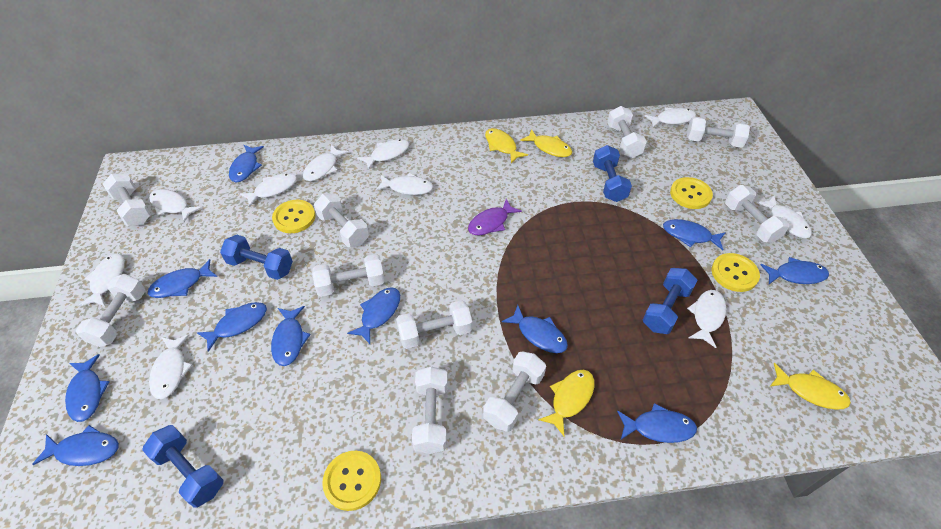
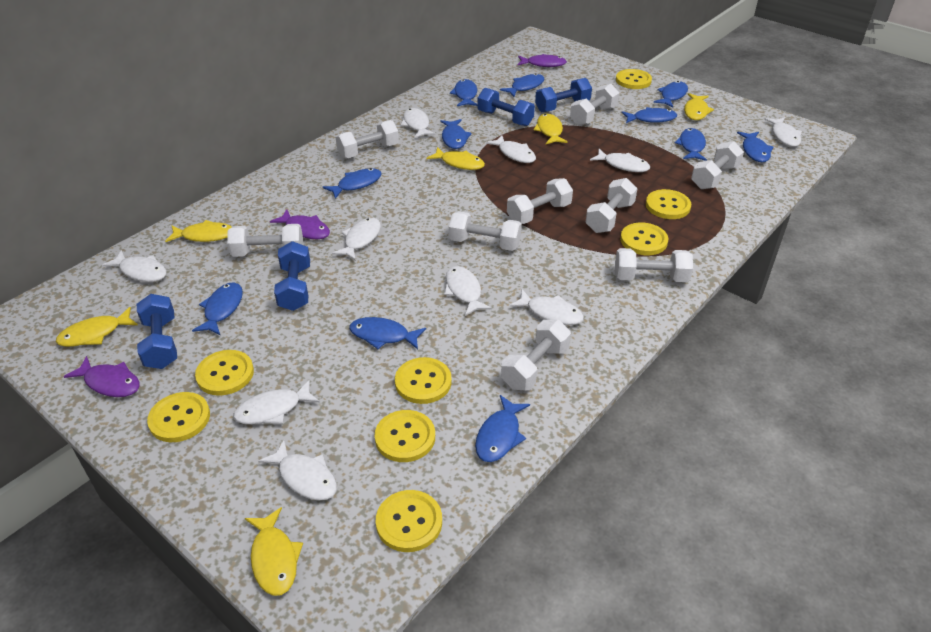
purple fish: 1 -> 3
white dumbbell: 10 -> 9
yellow button: 4 -> 8
yellow fish: 4 -> 6

